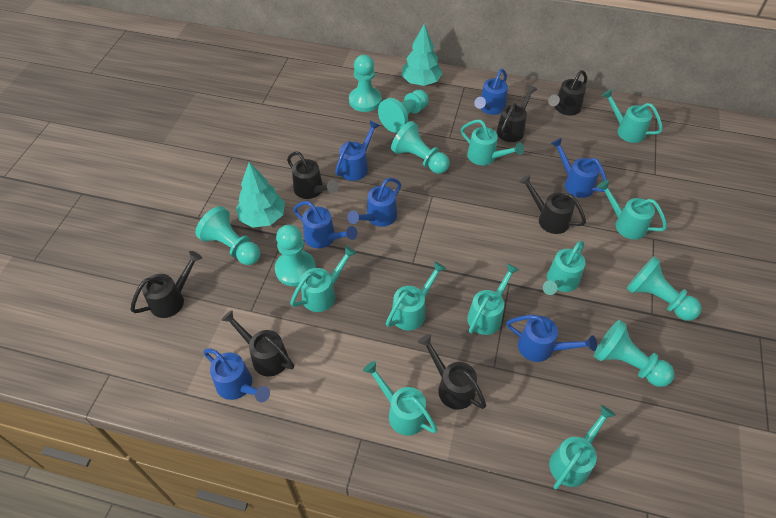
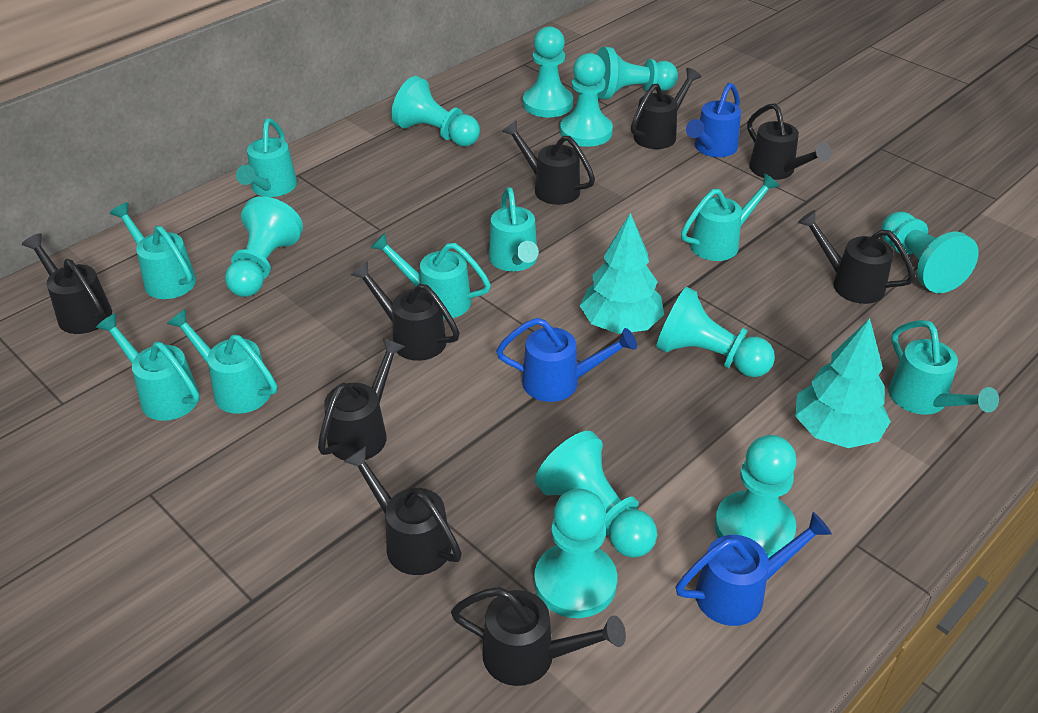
black watering can: 7 -> 9
blue watering can: 7 -> 3
turquoise pawn: 7 -> 10
turquoise watering can: 9 -> 8

